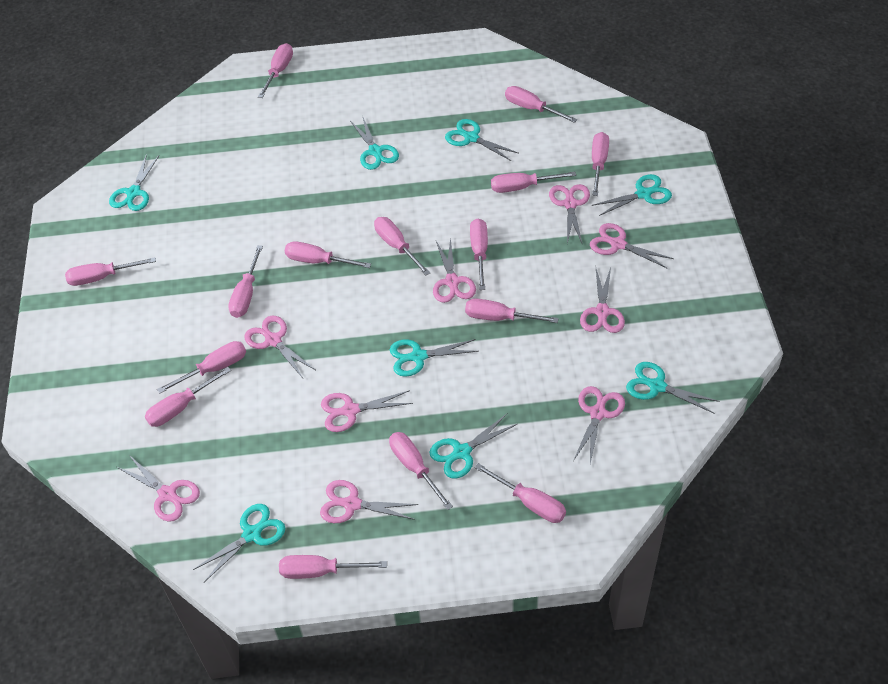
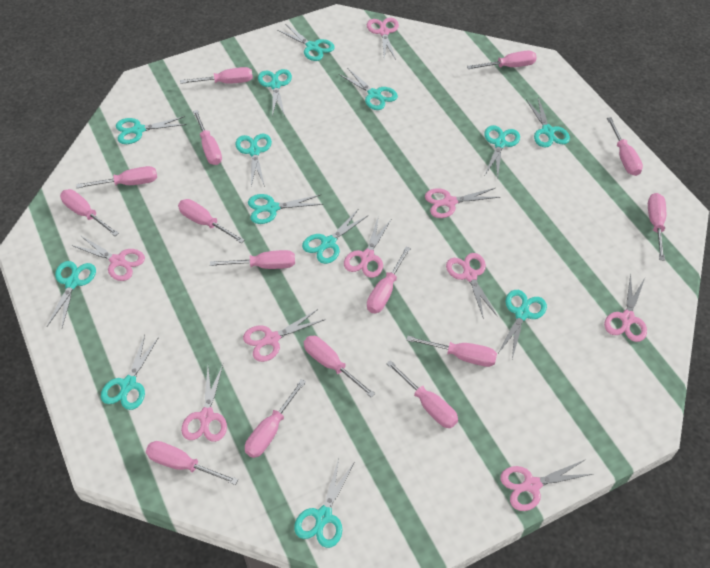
turquoise scissors: 8 -> 13

